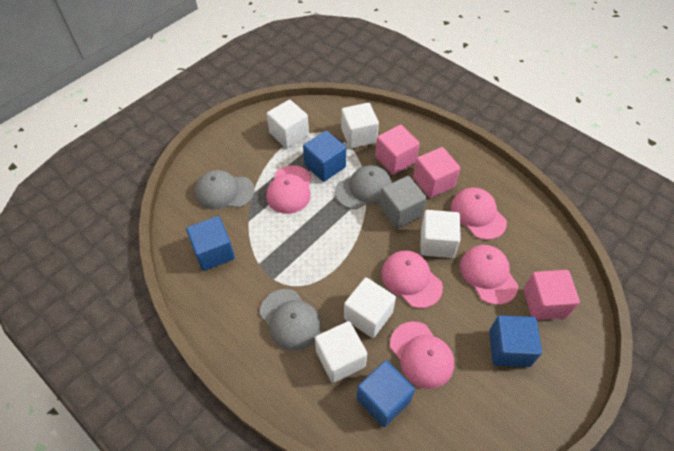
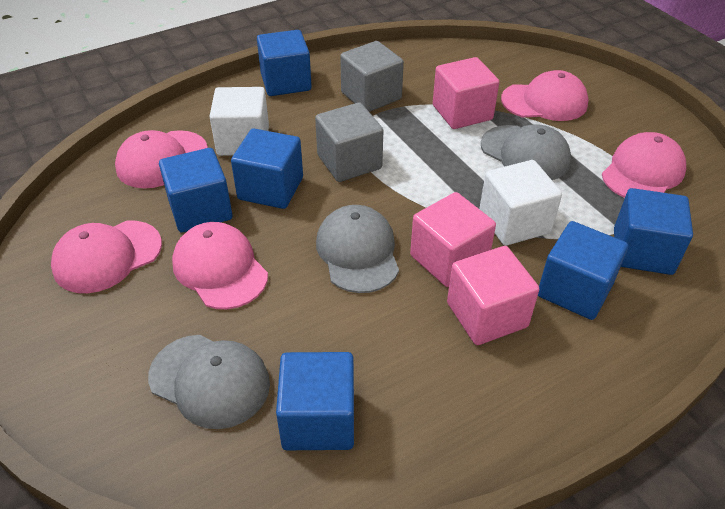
blue cube: 4 -> 6
grey cube: 1 -> 2
white cube: 5 -> 2

